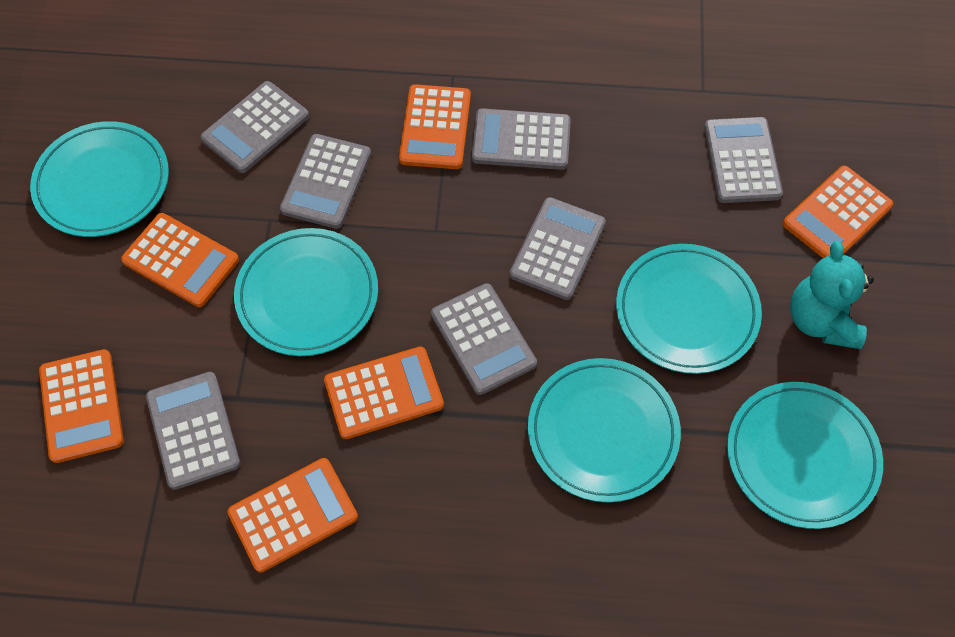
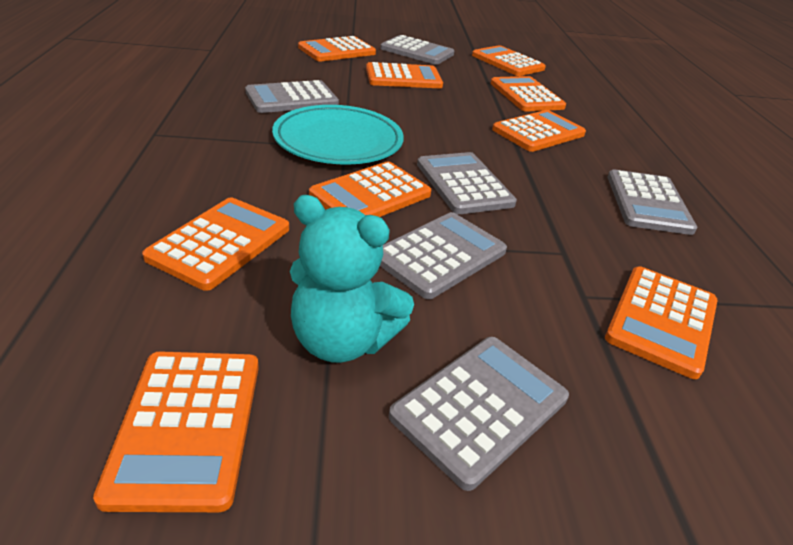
grey calculator: 7 -> 6
orange calculator: 6 -> 9
turquoise plate: 5 -> 1

